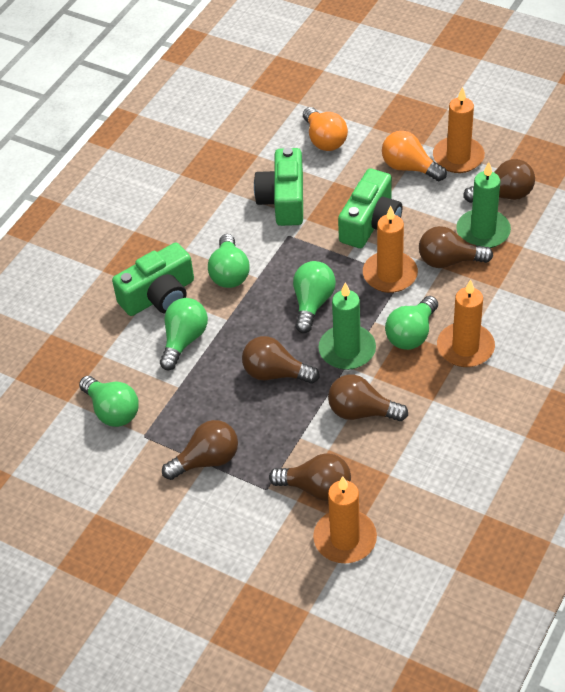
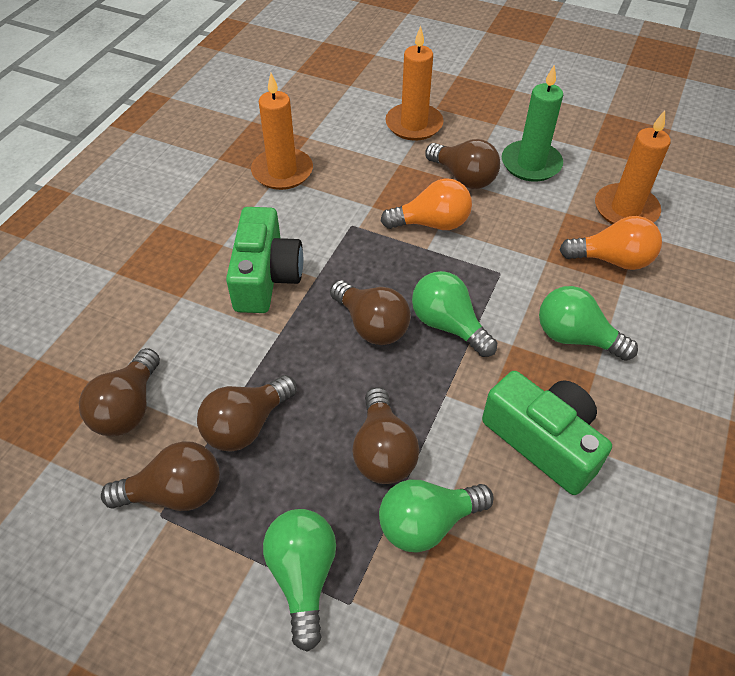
green camera: 3 -> 2
green candle: 2 -> 1
green light bulb: 5 -> 4
orange candle: 4 -> 3

